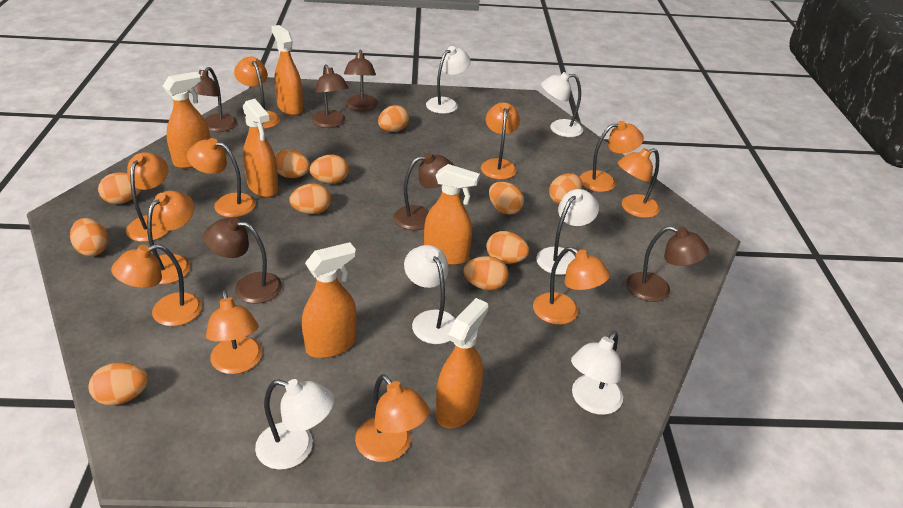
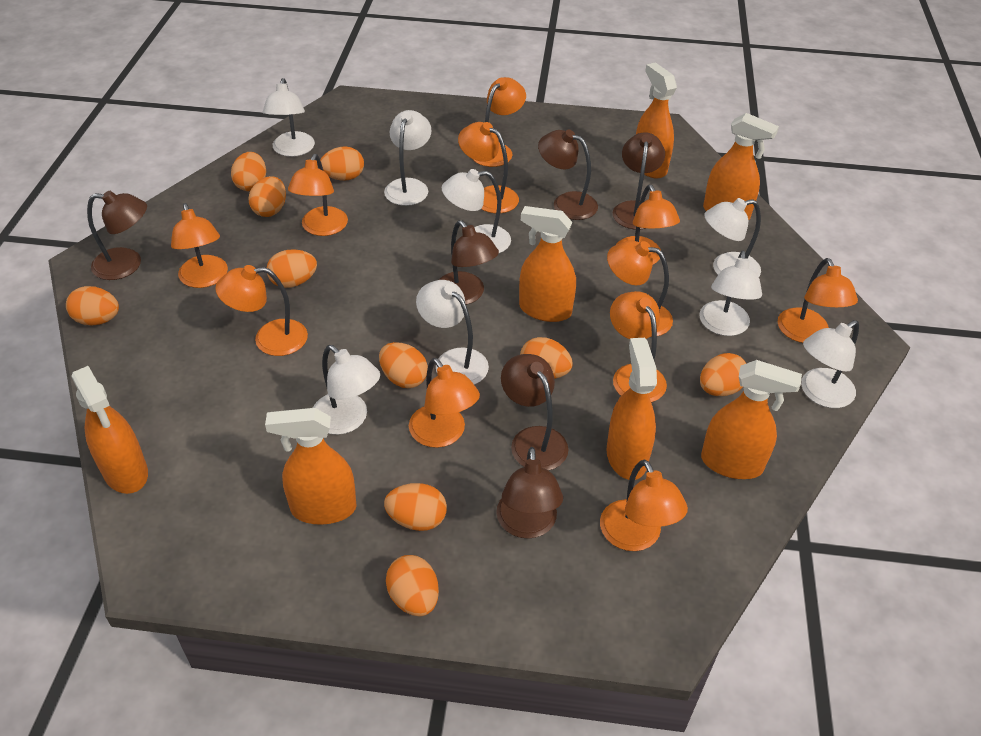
orange egg: 11 -> 10
orange spray bottle: 6 -> 7
white lamp: 6 -> 8

